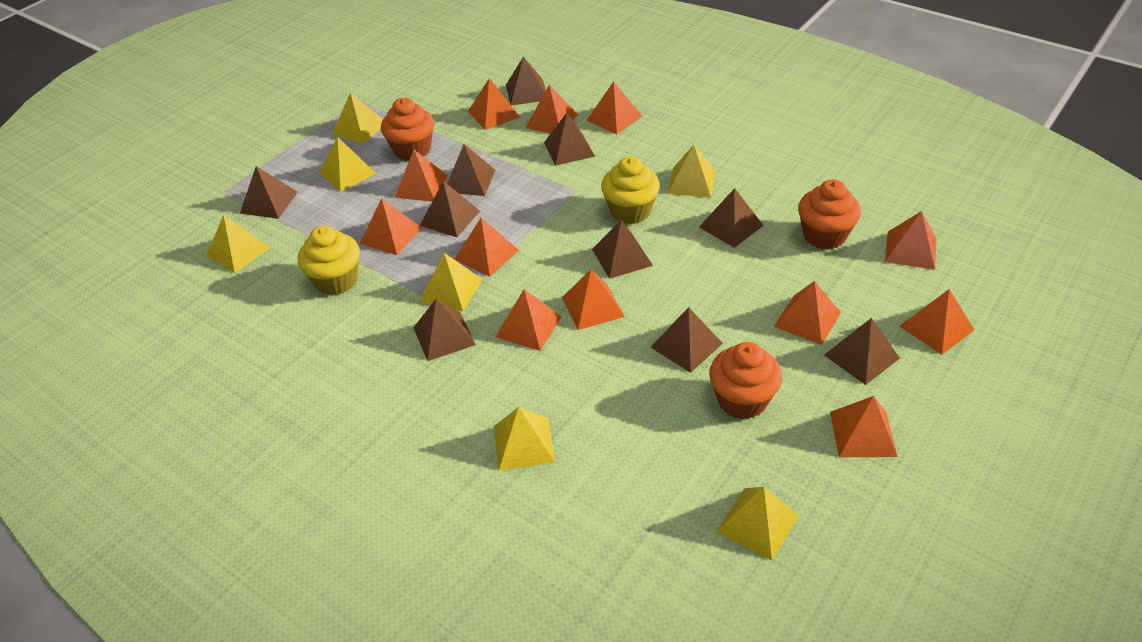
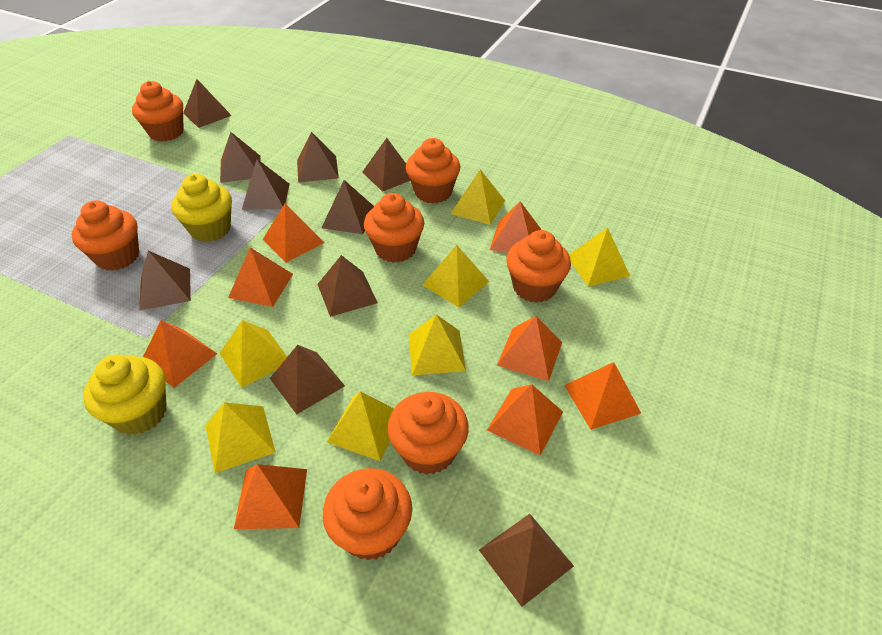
orange cupcake: 3 -> 7
orange pyramid: 12 -> 8

